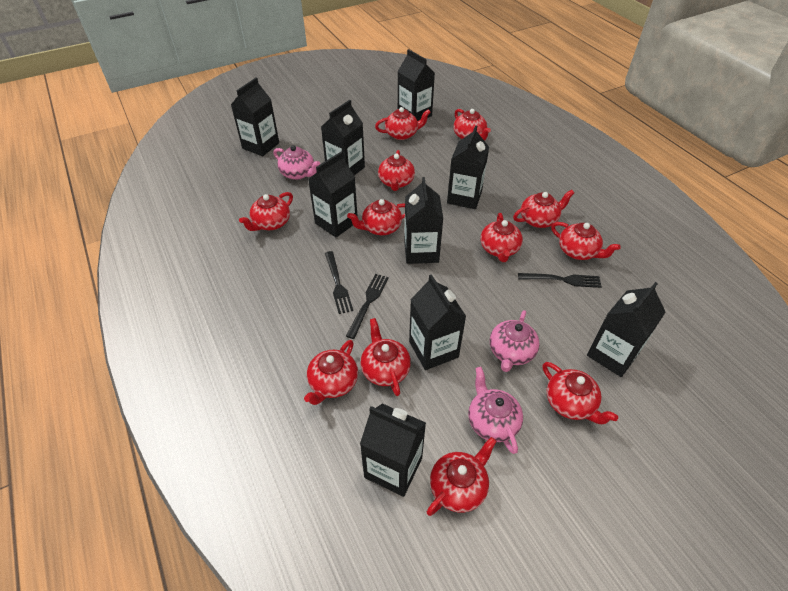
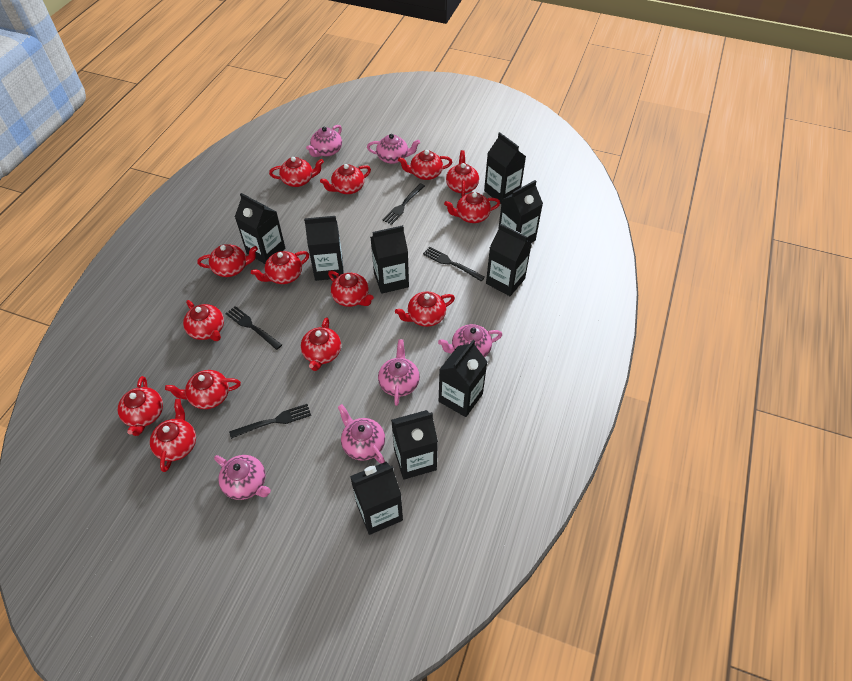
black fork: 3 -> 4
pink teapot: 3 -> 6
red teapot: 12 -> 14

